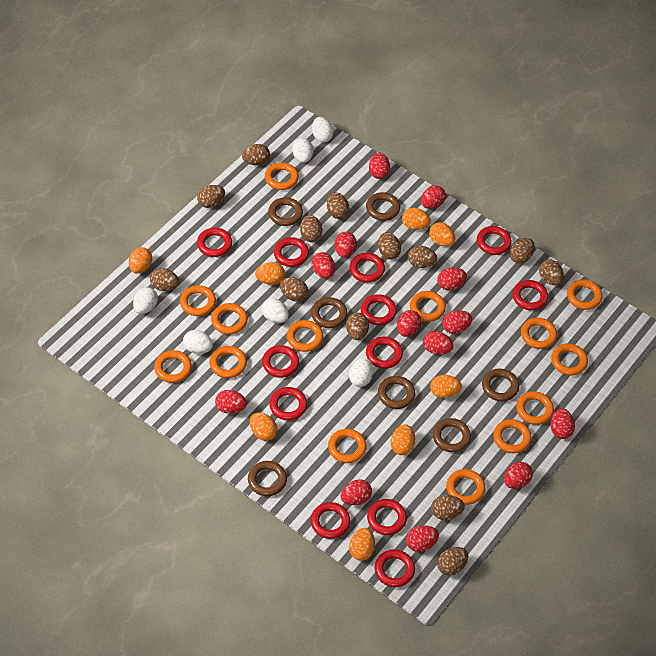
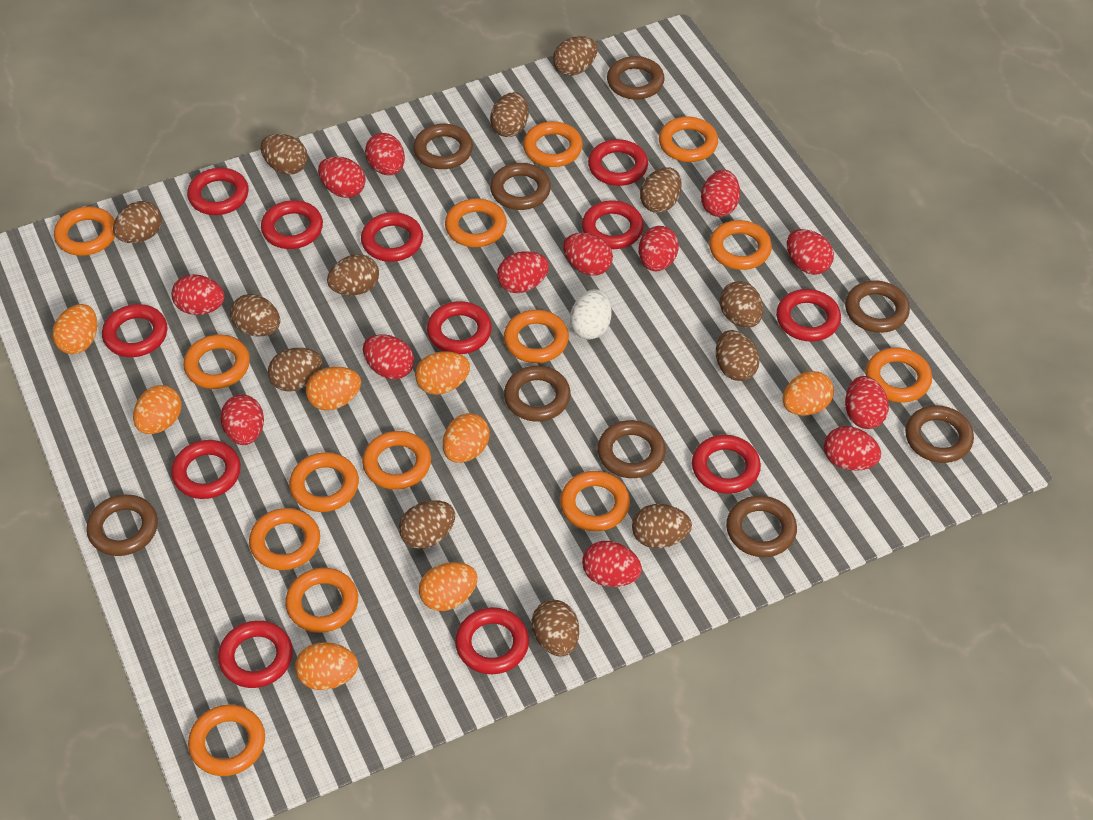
brown ring: 7 -> 9
white egg: 6 -> 1

